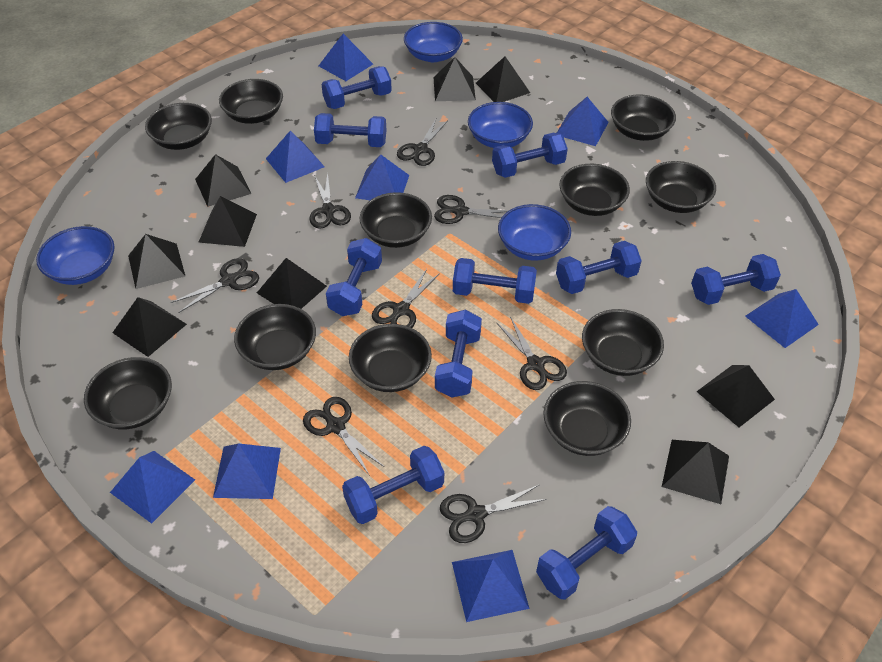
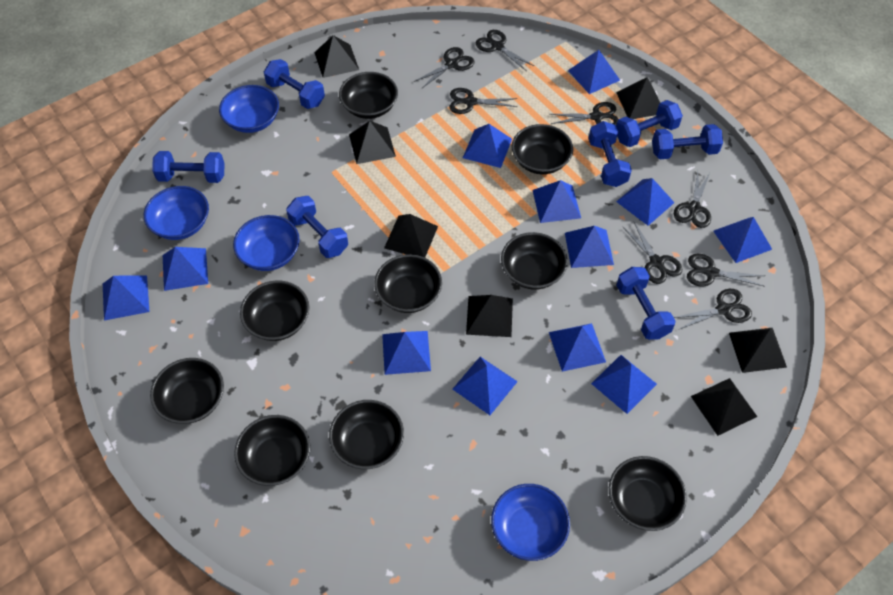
black bowl: 11 -> 9
black pyramid: 9 -> 7
blue dumbbell: 10 -> 7
blue pyramid: 8 -> 12

